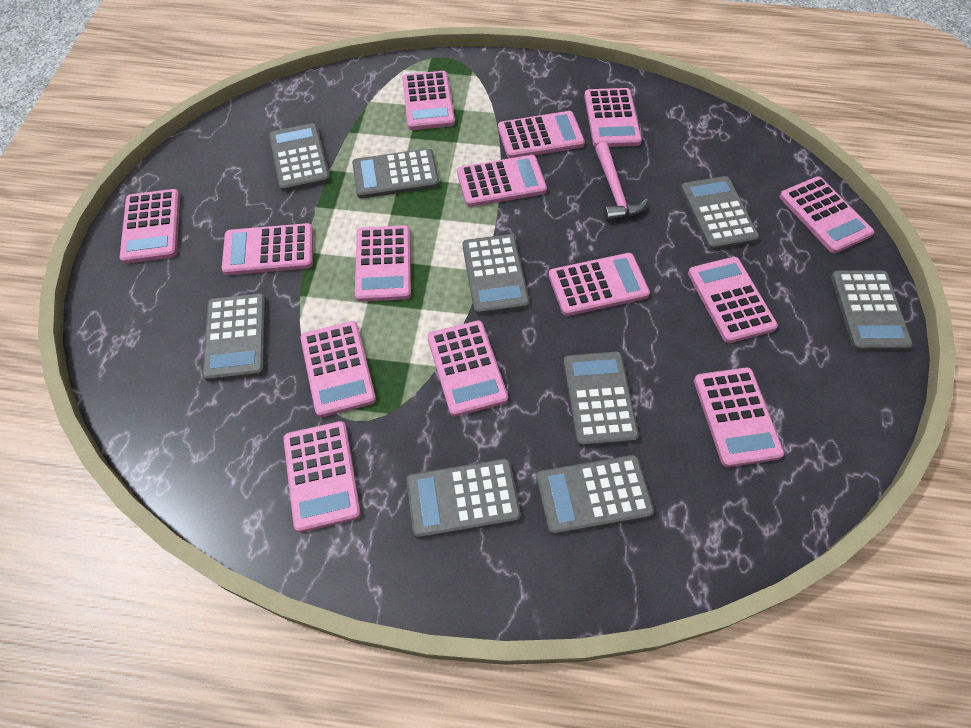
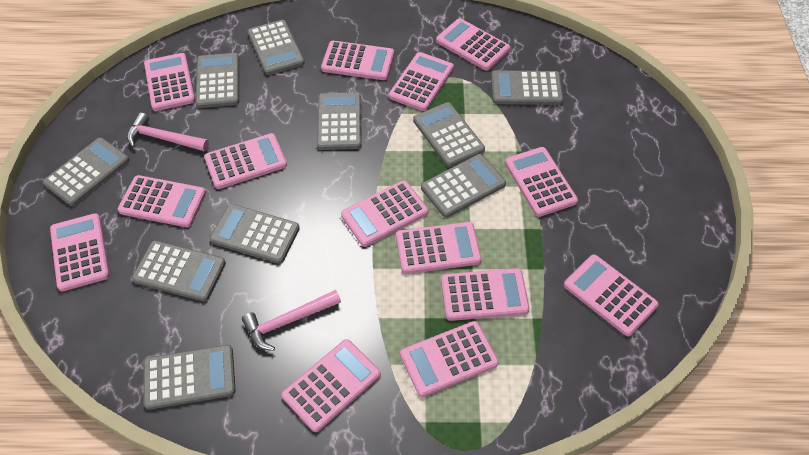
grey calculator: 9 -> 10
pink hammer: 1 -> 2

